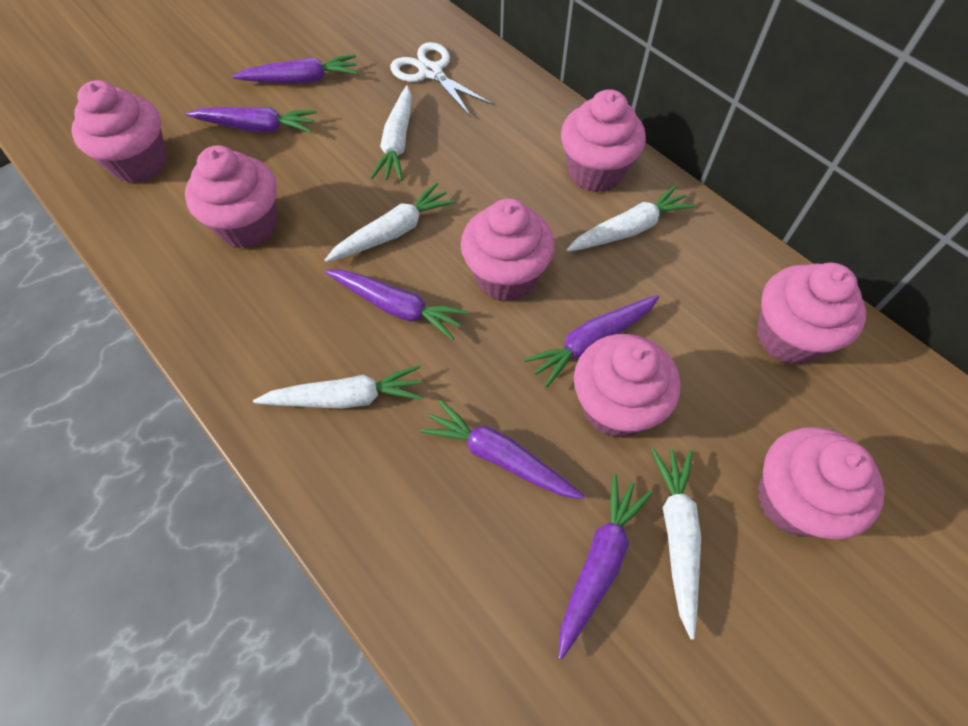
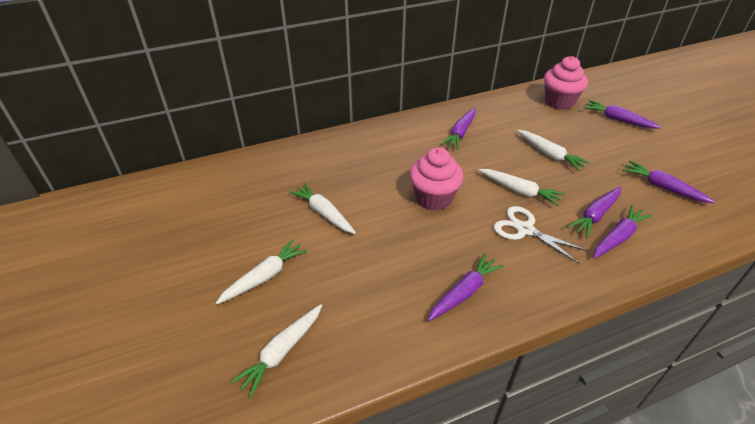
pink cupcake: 7 -> 2

